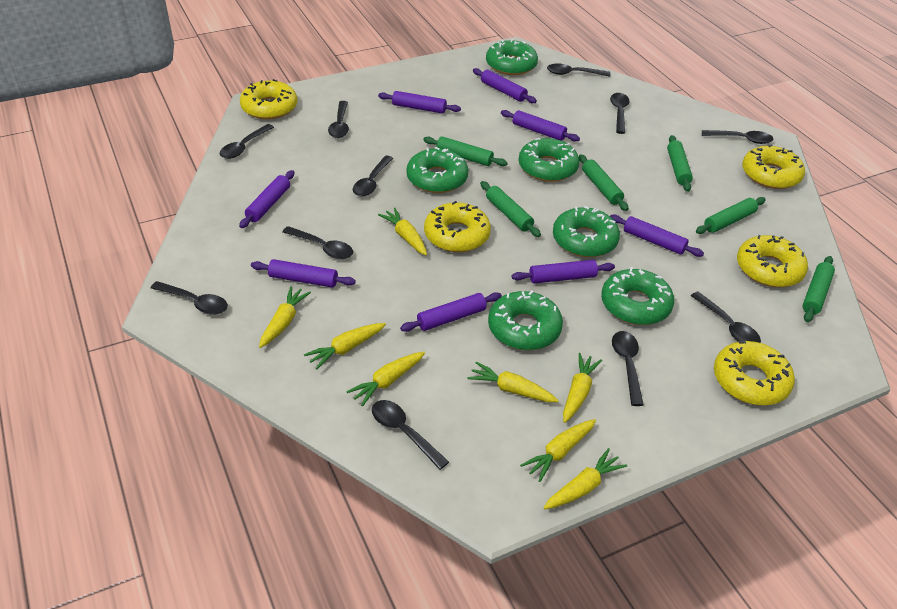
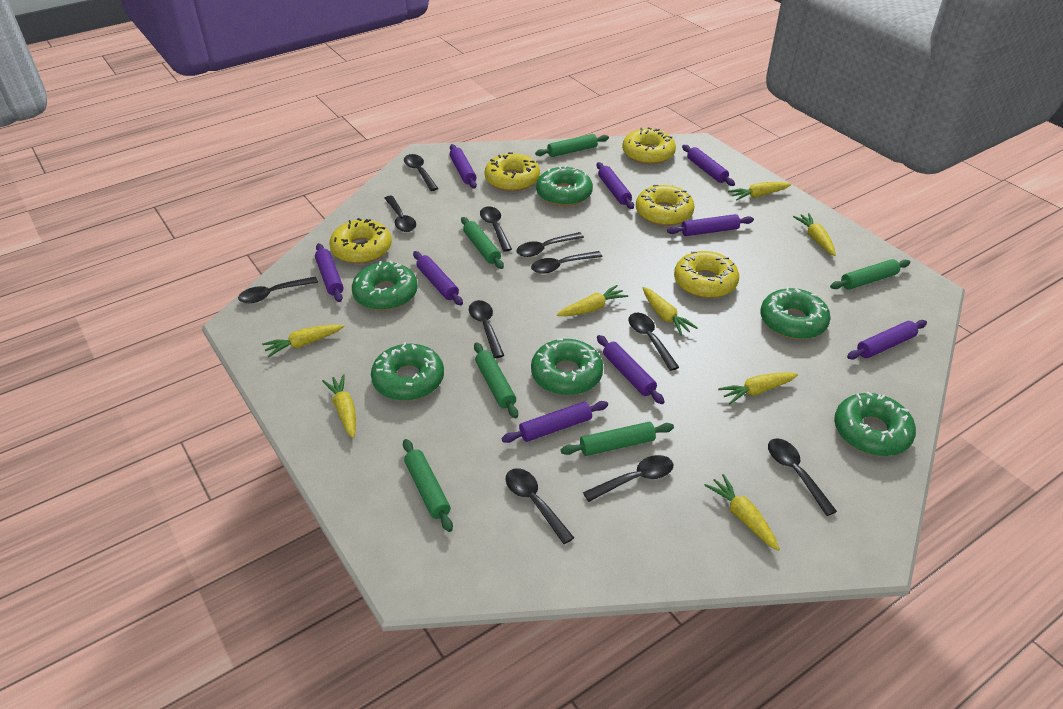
purple rolling pin: 8 -> 9

